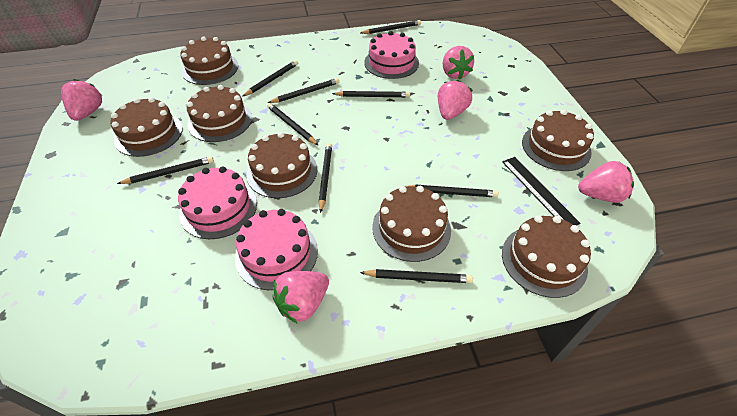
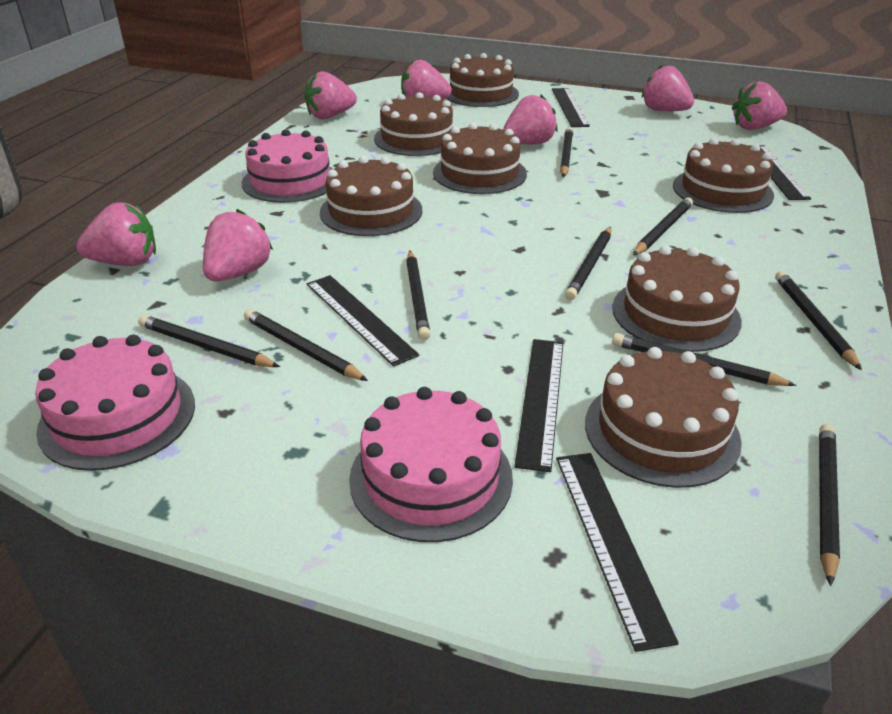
black ruler: 1 -> 5
pink strawberry: 5 -> 7

